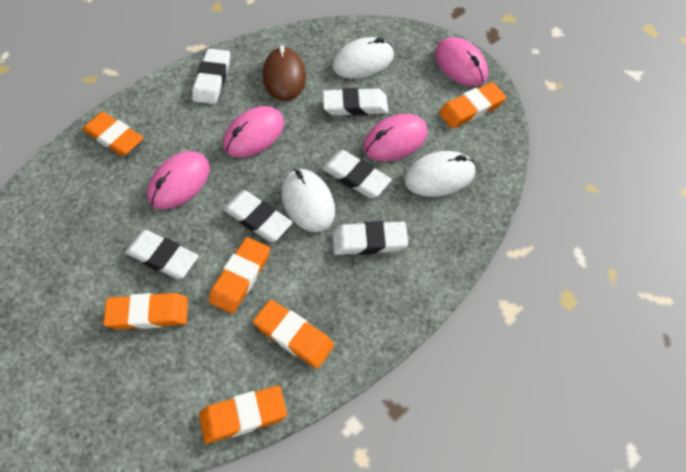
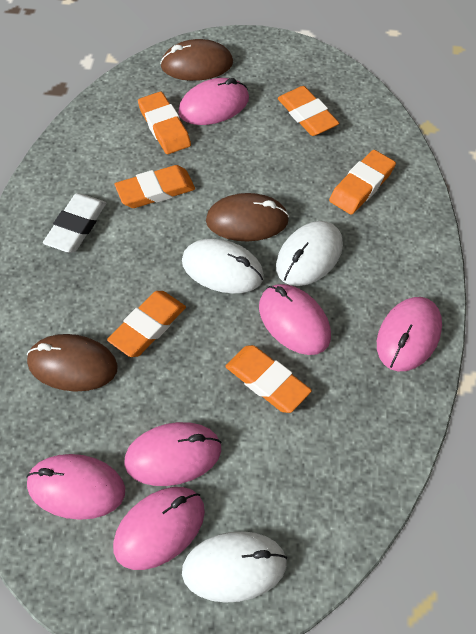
brown mouse: 1 -> 3
pink mouse: 4 -> 6
white eraser: 6 -> 1

